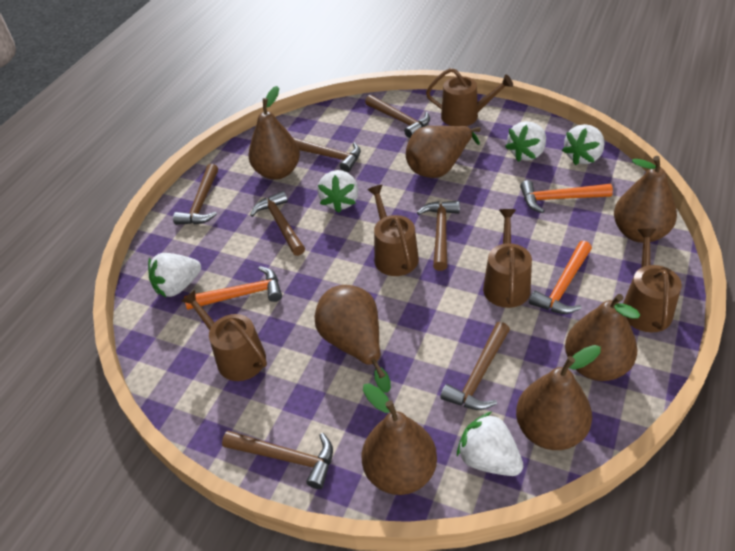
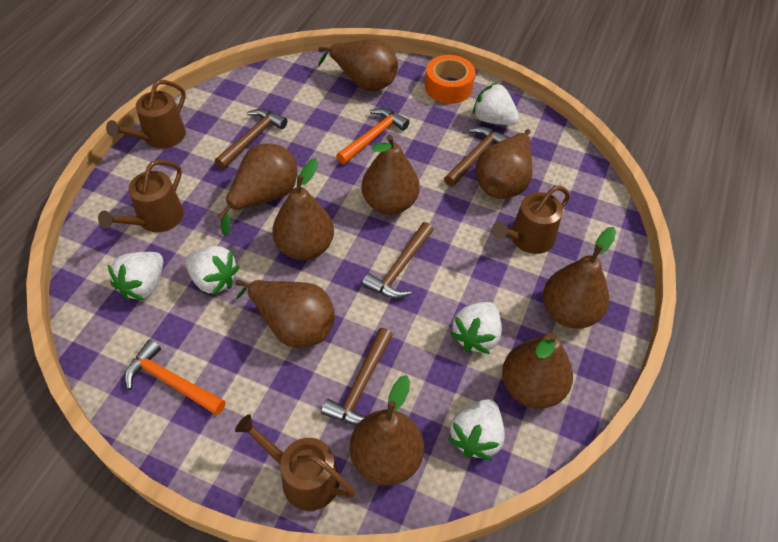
brown hammer: 7 -> 4
brown pear: 7 -> 9
brown watering can: 5 -> 4
orange hammer: 3 -> 2
orange tape: 0 -> 1

